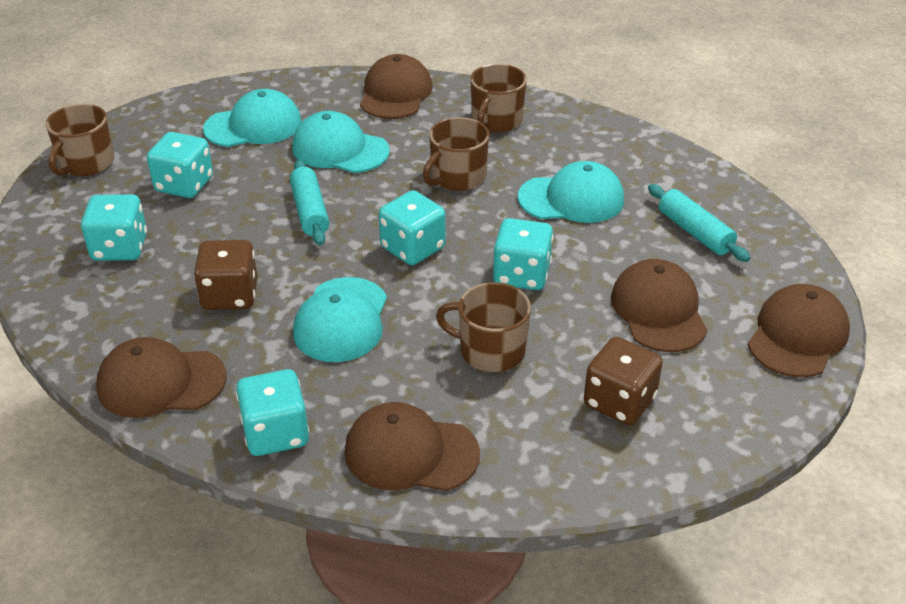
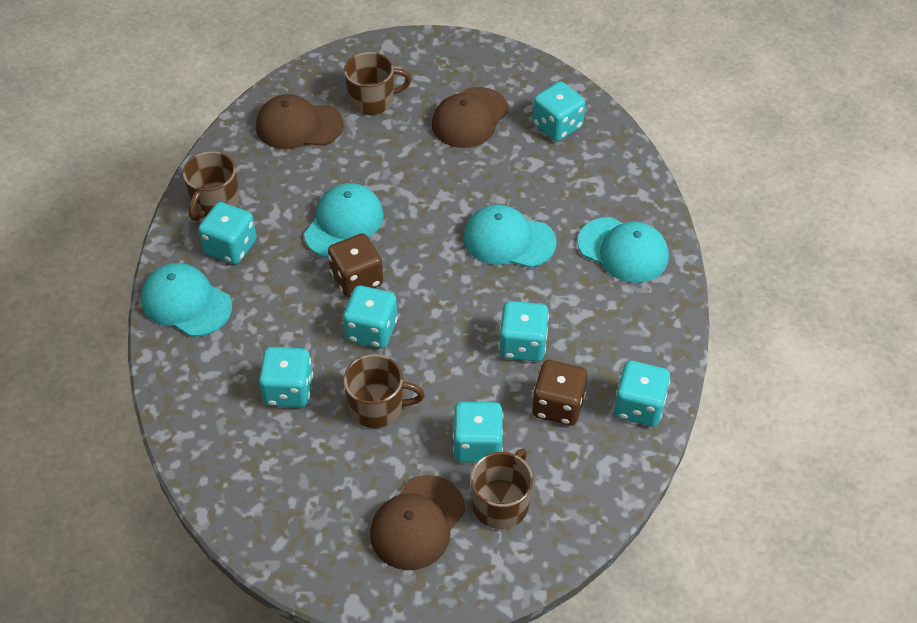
brown cap: 5 -> 3
turquoise dice: 5 -> 7
turquoise rolling pin: 2 -> 0

